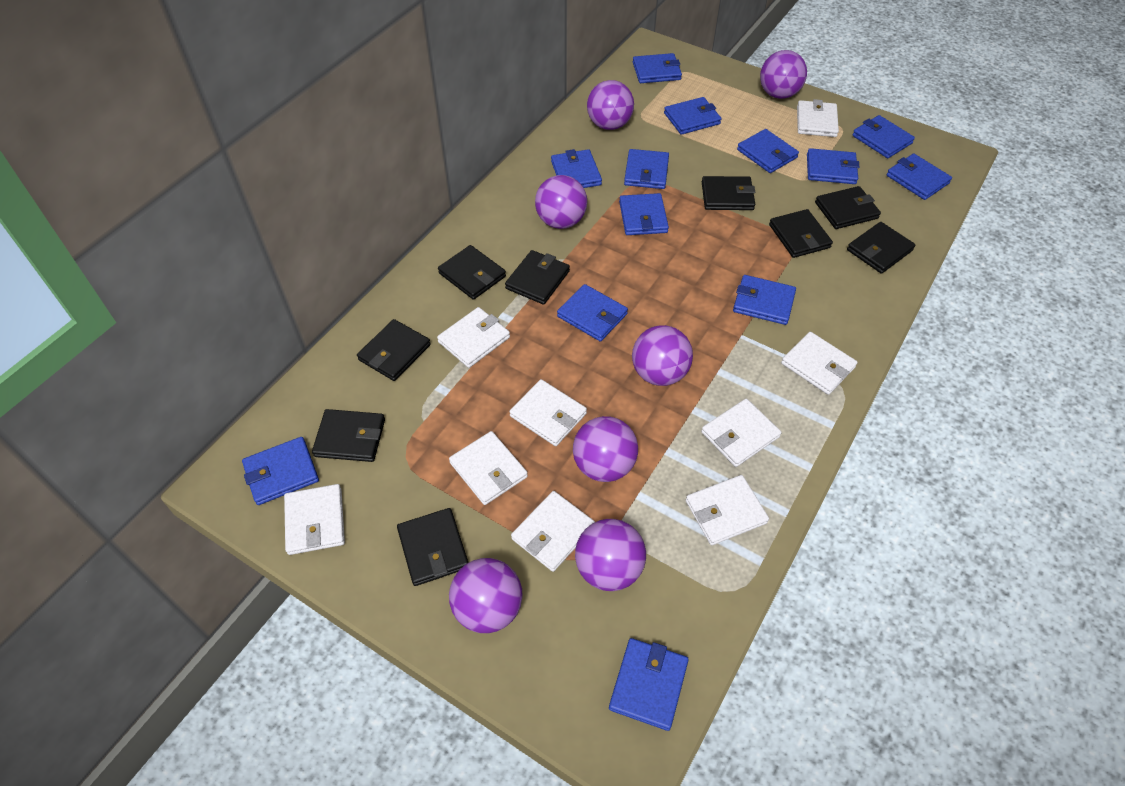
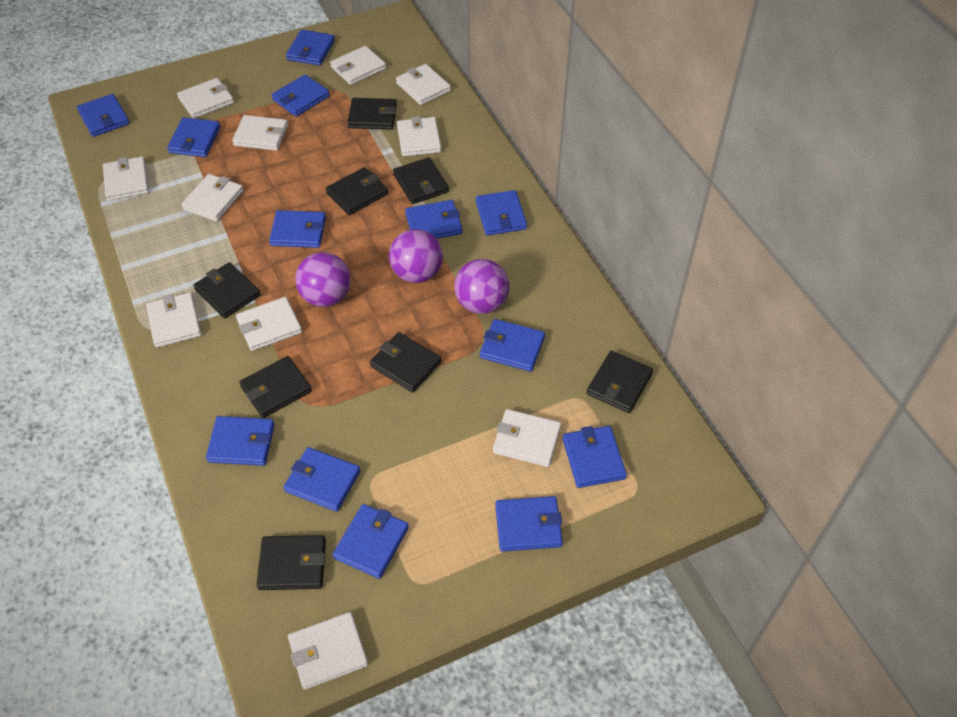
black wallet: 9 -> 8
purple ball: 7 -> 3
white wallet: 9 -> 11

